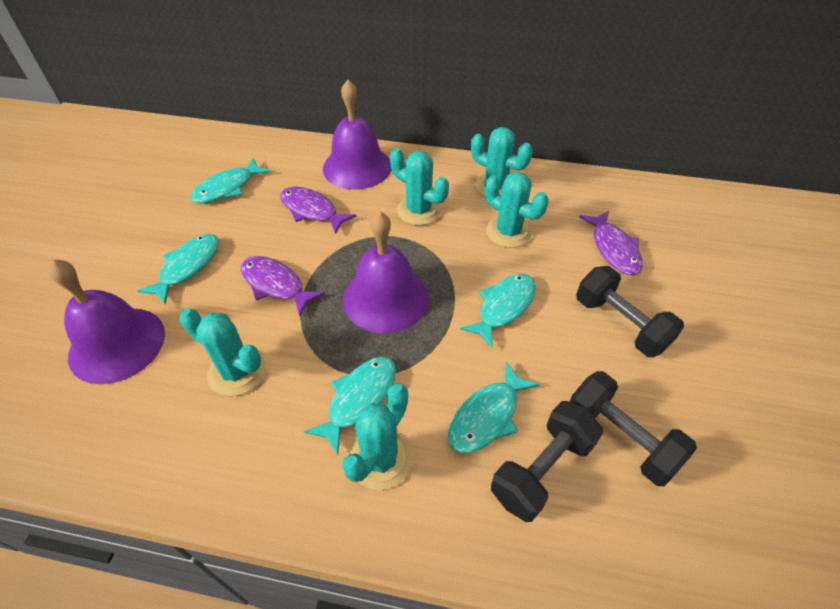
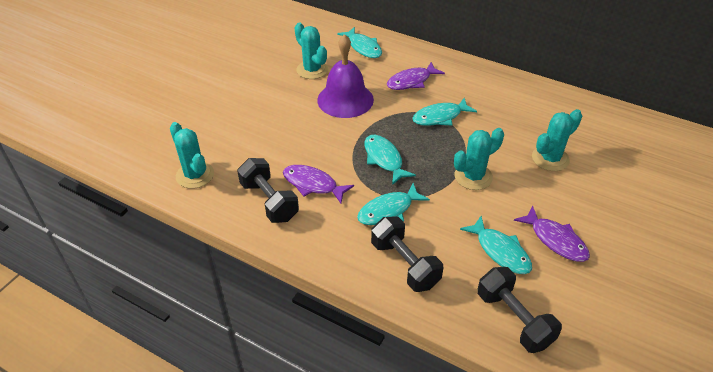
purple bell: 3 -> 1
turquoise cactus: 5 -> 4

